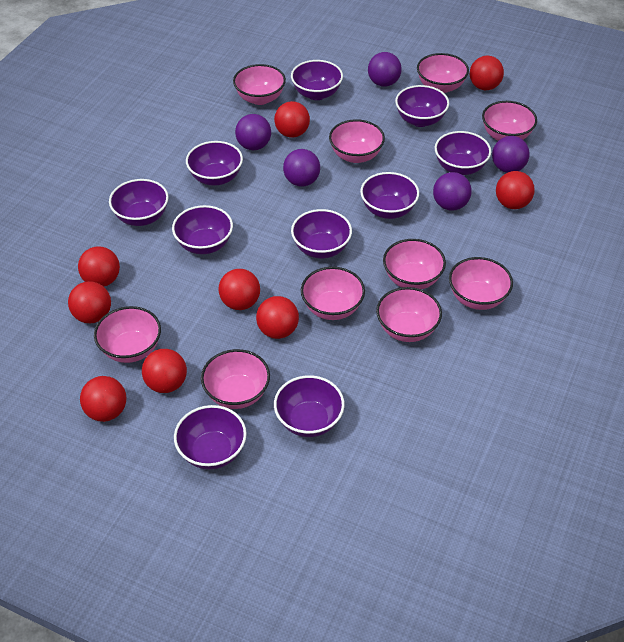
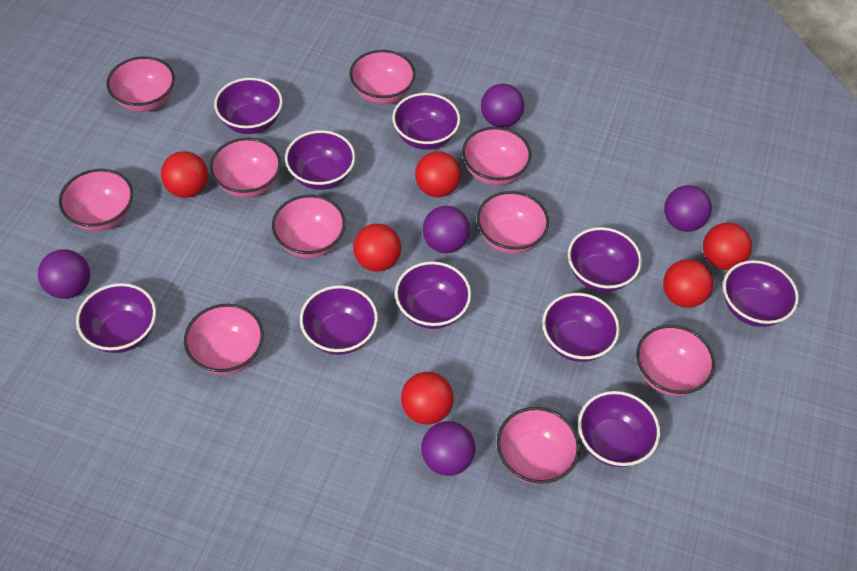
red ball: 9 -> 6

